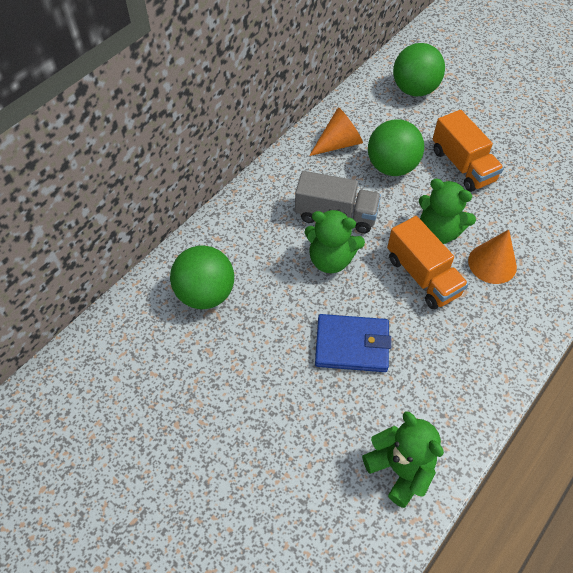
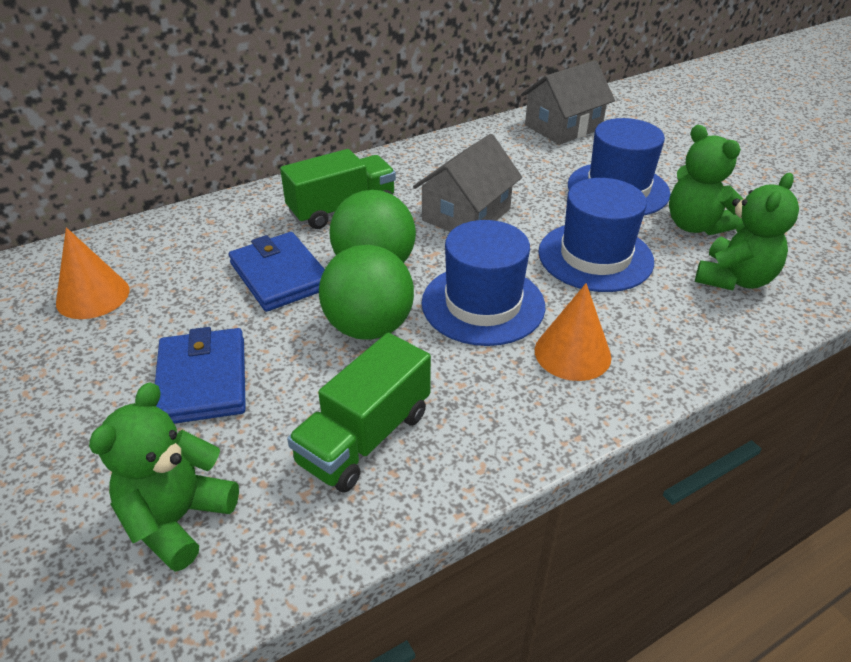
blue hat: 0 -> 3
blue wallet: 1 -> 2
green ball: 3 -> 2
green truck: 0 -> 2
grey house: 0 -> 2
grey truck: 1 -> 0
orange truck: 2 -> 0

